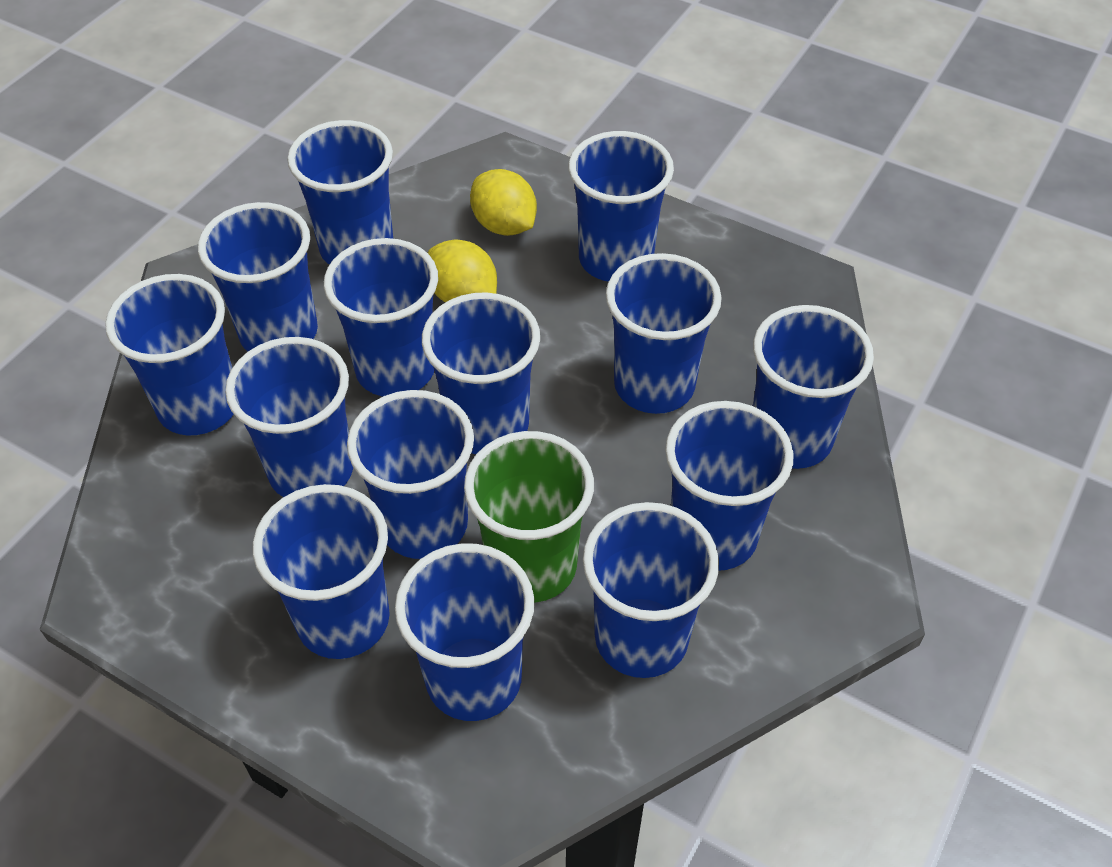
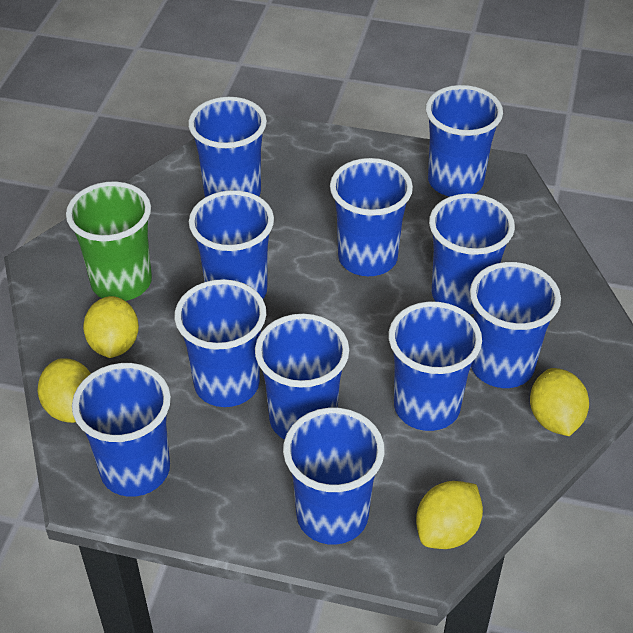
blue cup: 14 -> 11
yellow lemon: 2 -> 4

